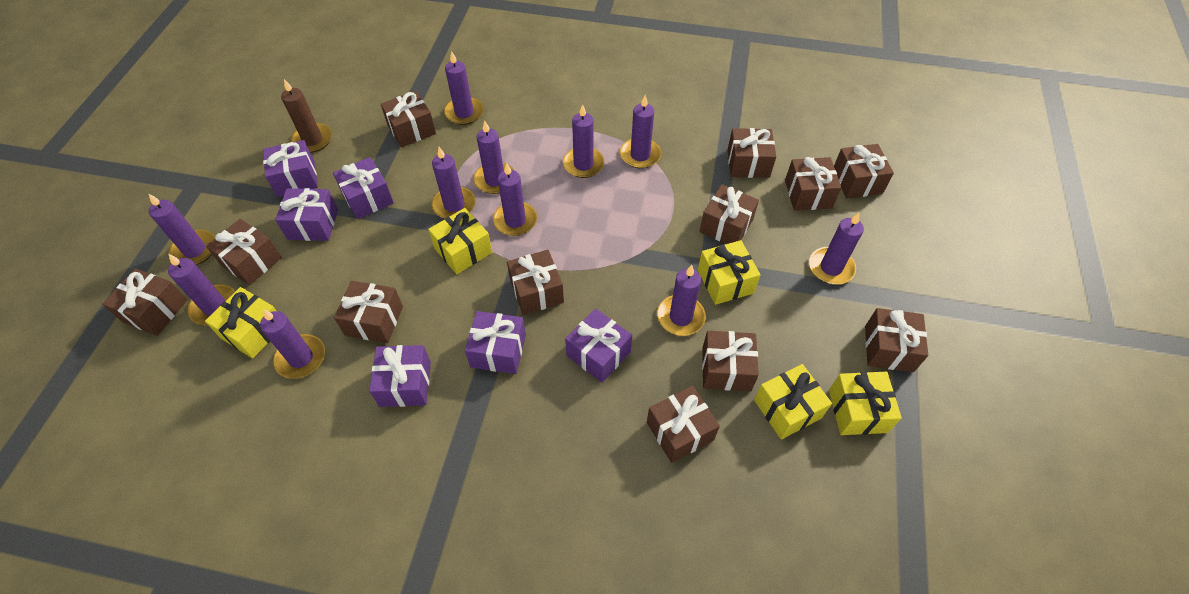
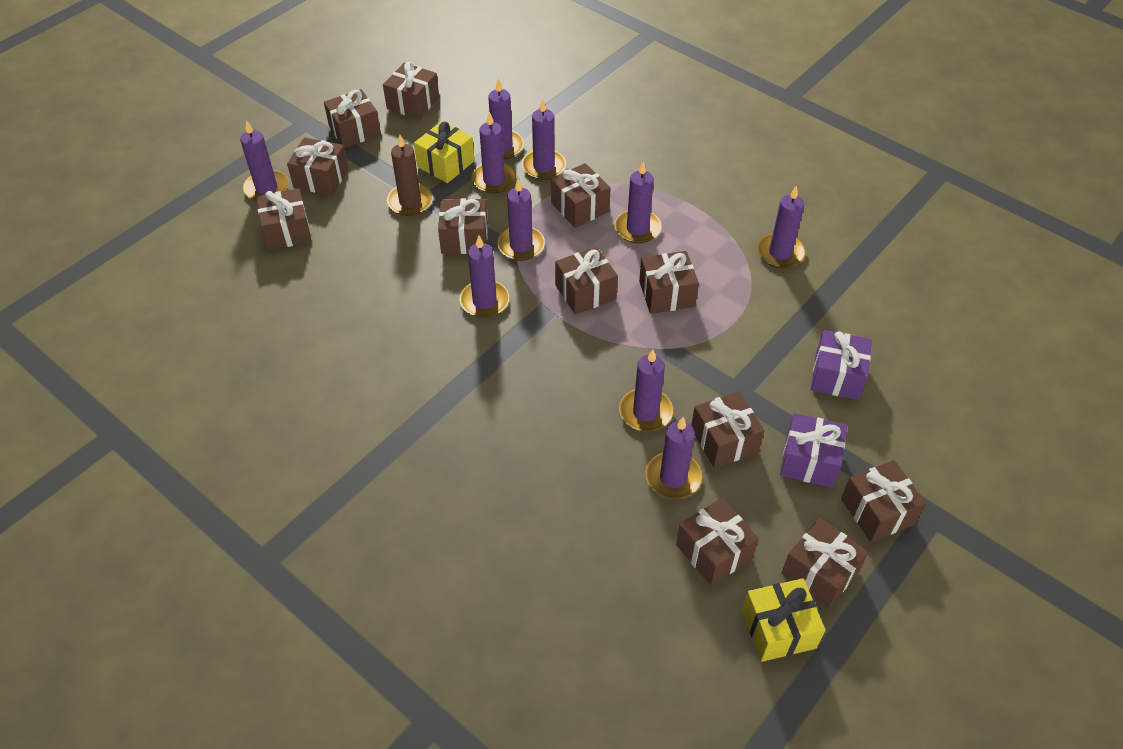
purple candle: 11 -> 10
purple gift: 6 -> 2
yellow gift: 5 -> 2

